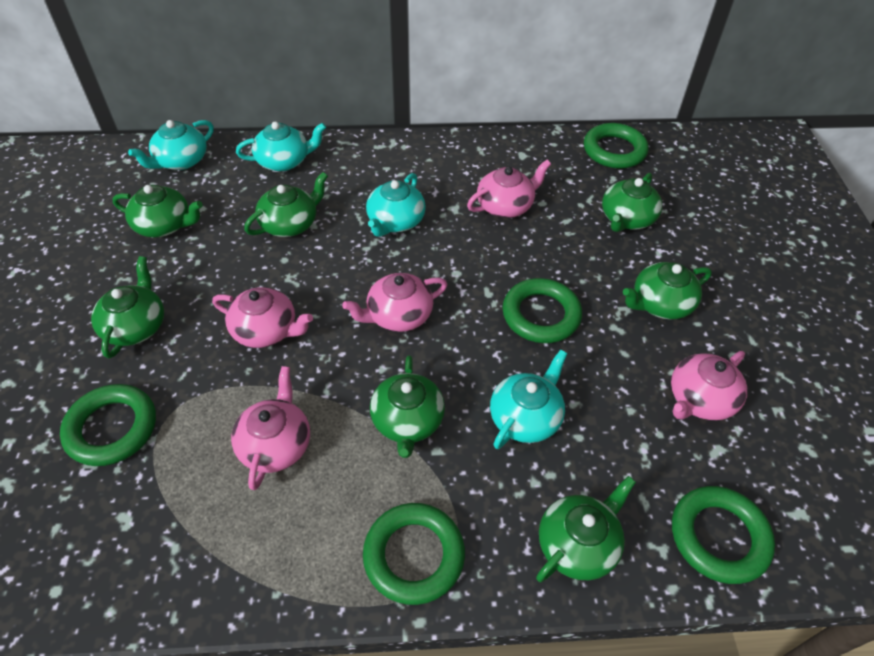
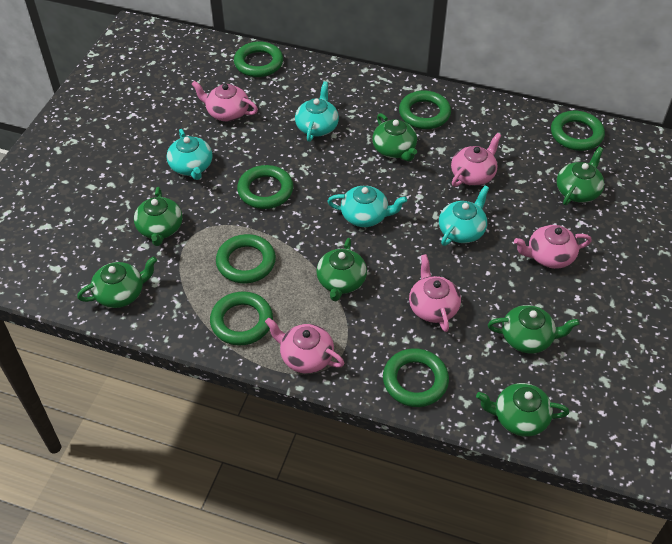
green ring: 5 -> 7

